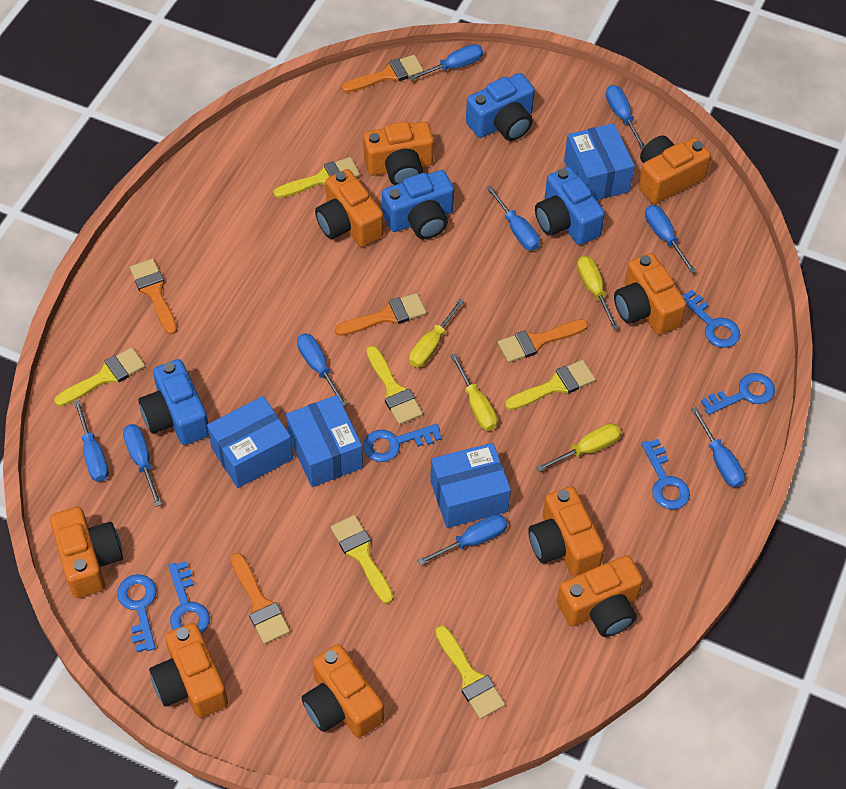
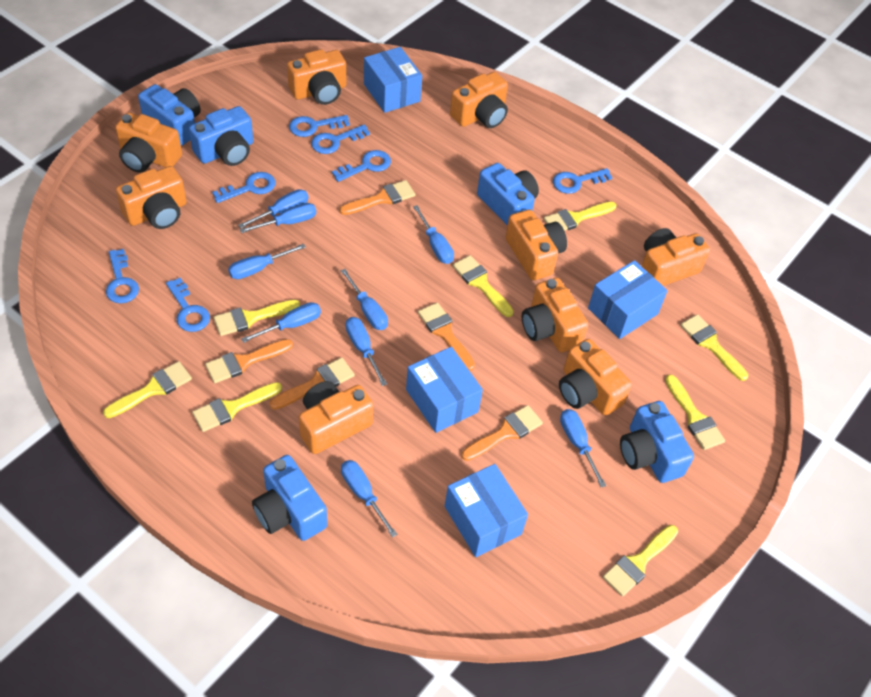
blue camera: 4 -> 5
blue key: 6 -> 7
yellow brush: 6 -> 8
yellow screwdriver: 4 -> 0

